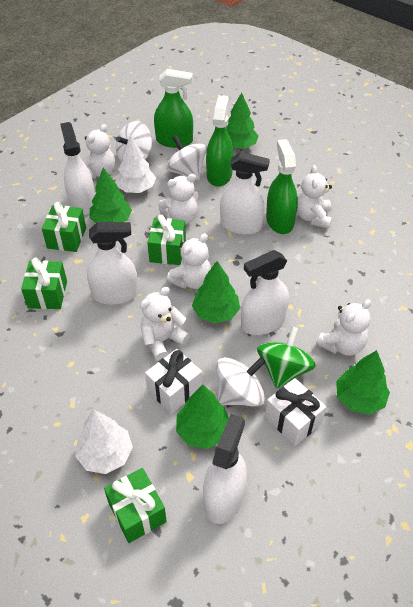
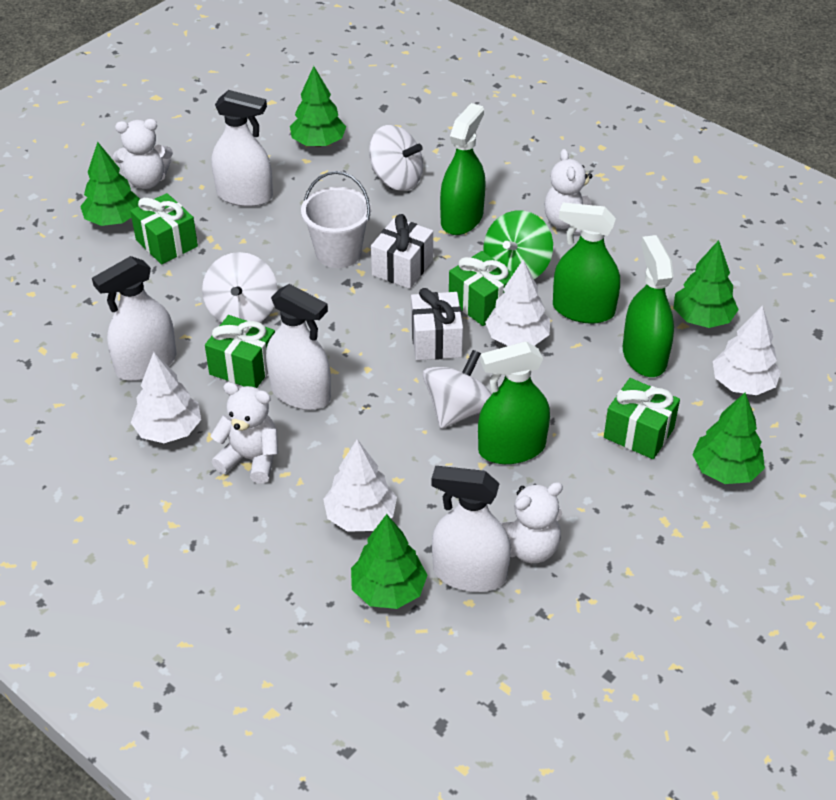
green spray bottle: 3 -> 4
white bucket: 0 -> 1
white spray bottle: 5 -> 4
white teddy bear: 6 -> 4
white tree: 2 -> 4

